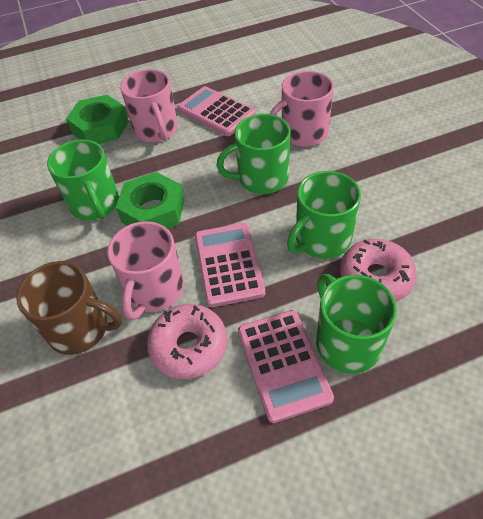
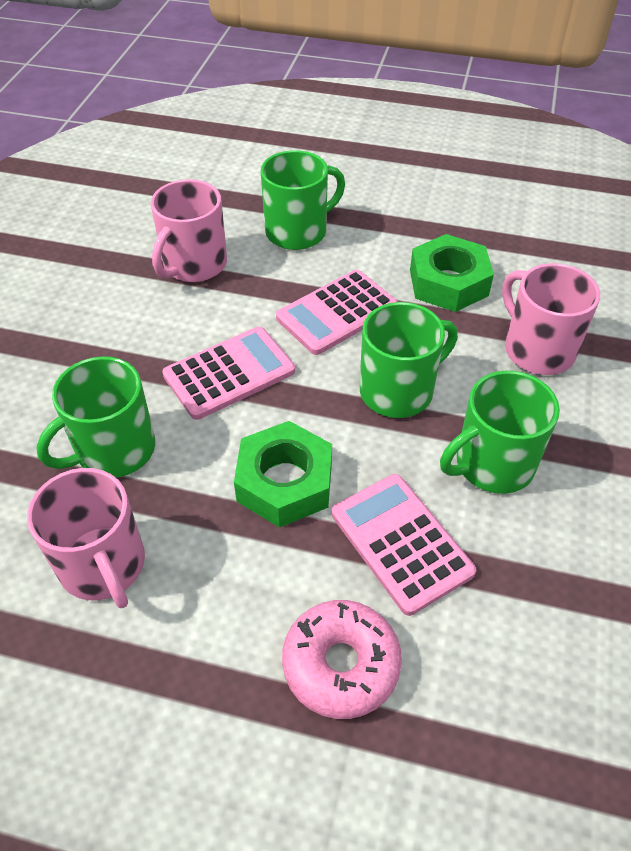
brown mug: 1 -> 0
pink donut: 2 -> 1

